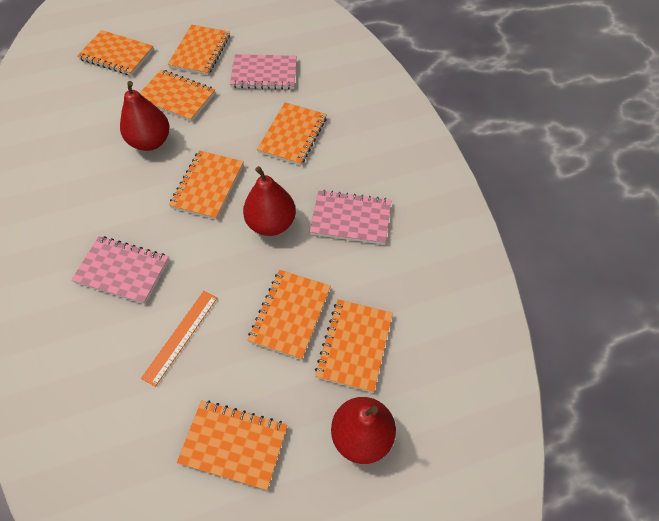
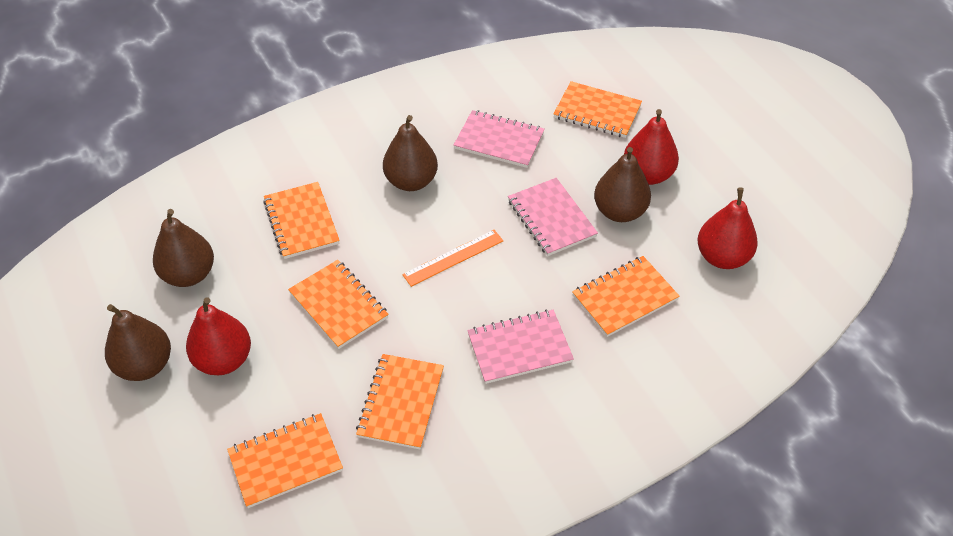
brown pear: 0 -> 4
orange notebook: 8 -> 6

